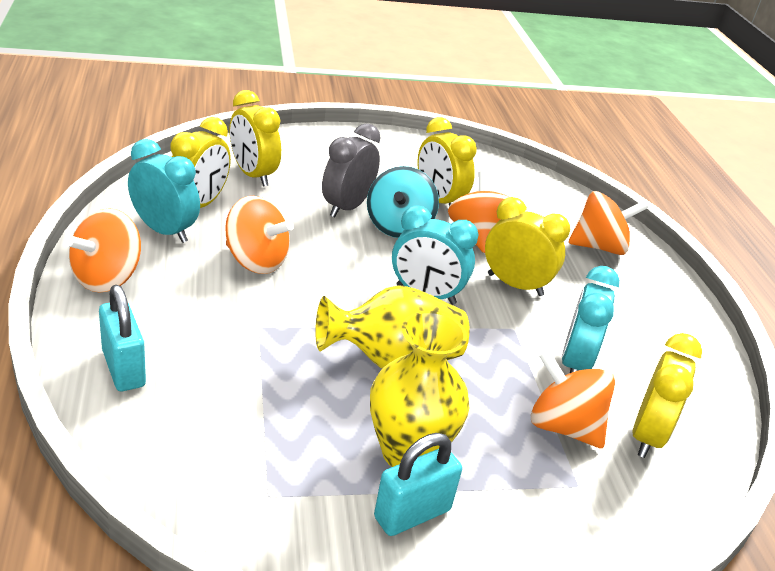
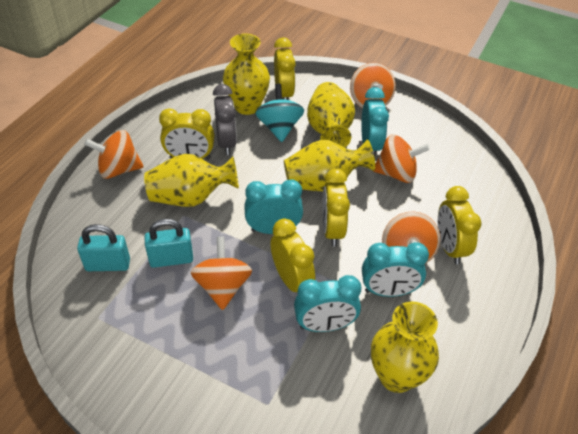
turquoise clock: 3 -> 4
yellow vase: 2 -> 5

